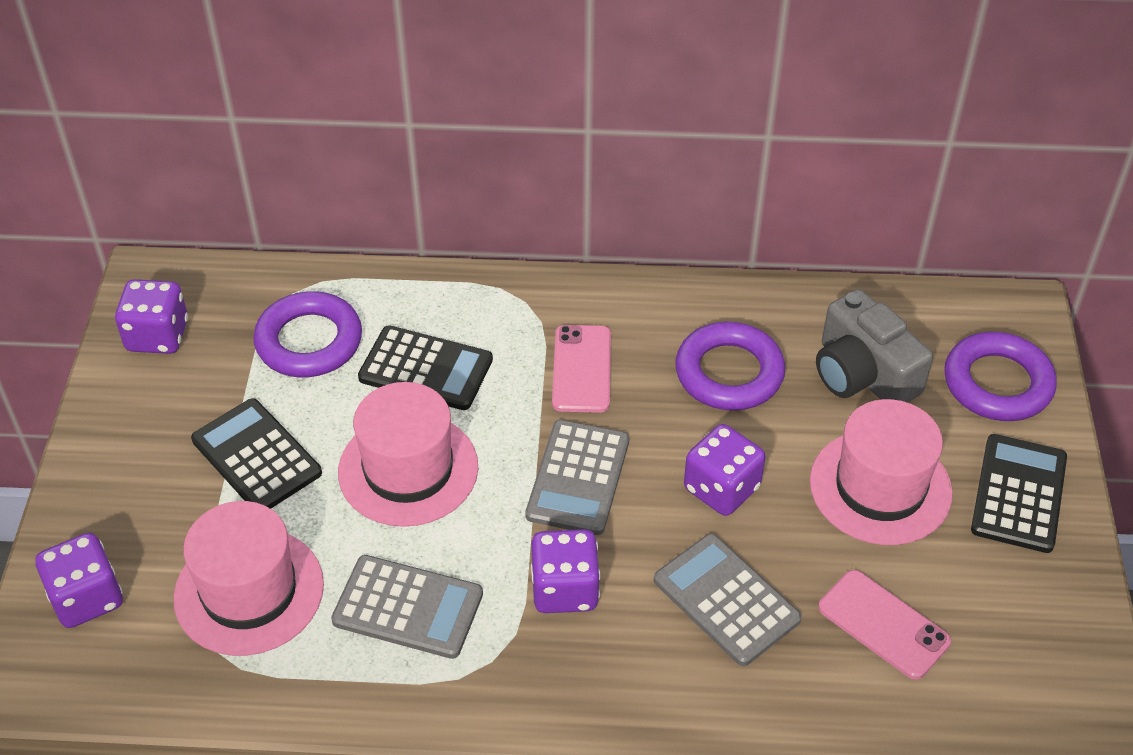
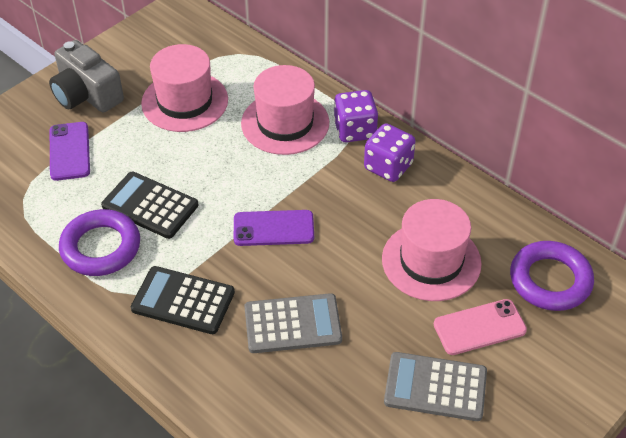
black calculator: 3 -> 2
grey calculator: 3 -> 2
pink phone: 2 -> 1
purple dice: 4 -> 2
purple phone: 0 -> 2
purple ring: 3 -> 2

